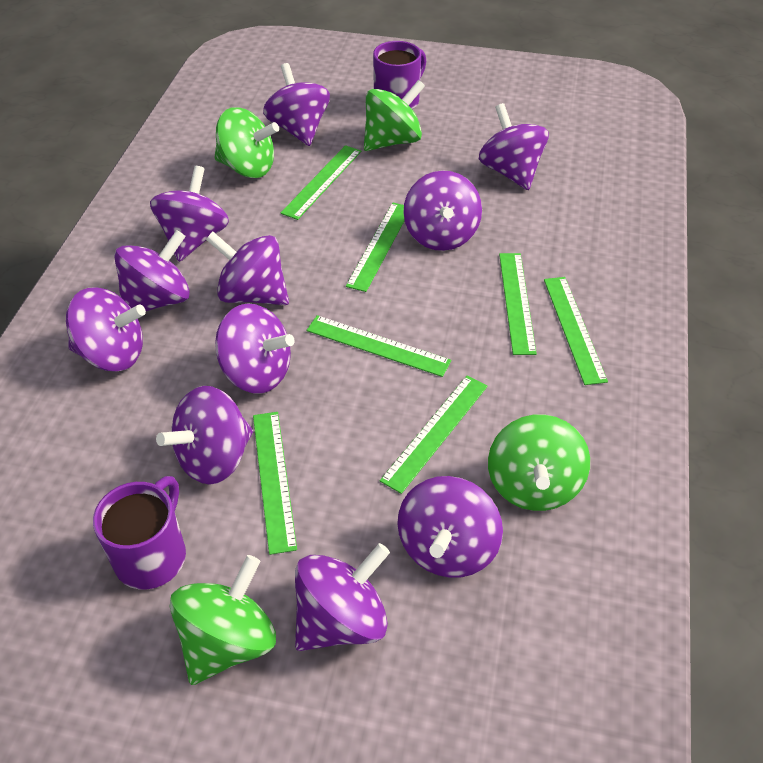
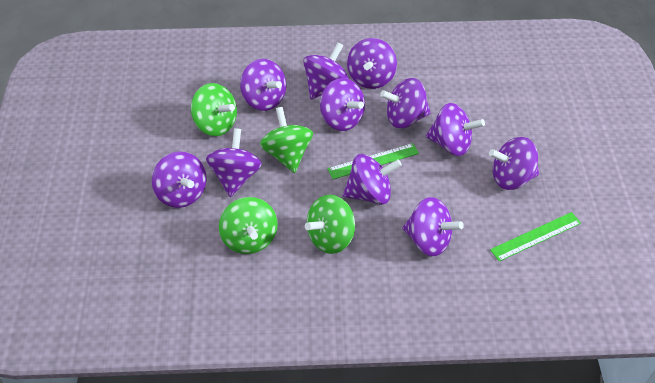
green ruler: 7 -> 2
purple mug: 2 -> 0

